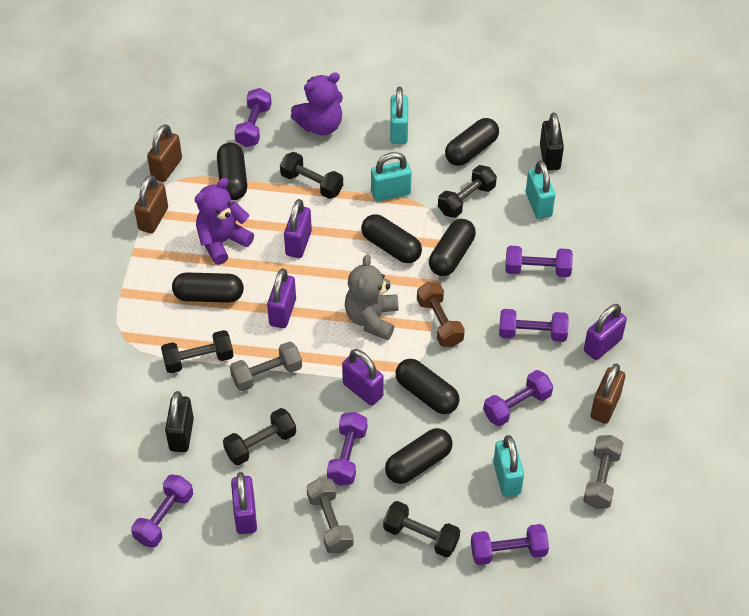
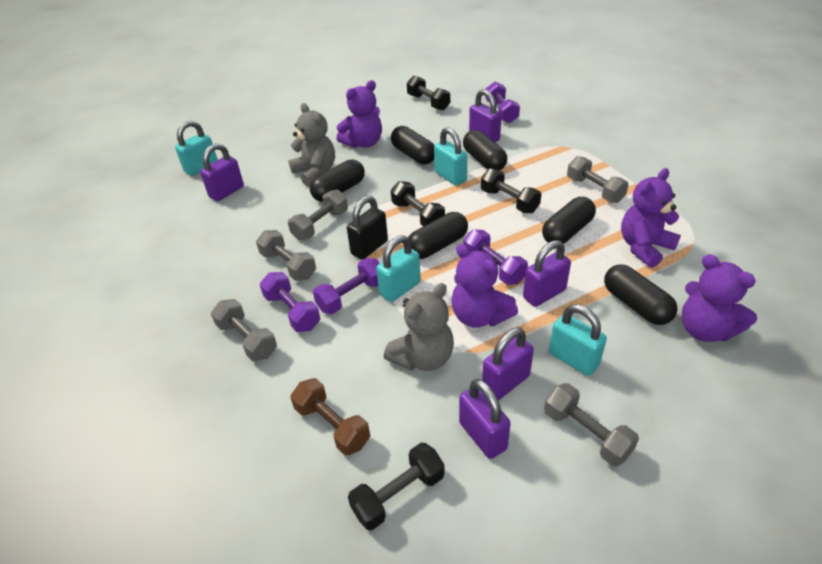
black capsule: 7 -> 6
black dumbbell: 5 -> 4
black padlock: 2 -> 1
brown padlock: 3 -> 0
grey dumbbell: 3 -> 5
grey teddy bear: 1 -> 2
purple dumbbell: 7 -> 4
purple teddy bear: 2 -> 4

